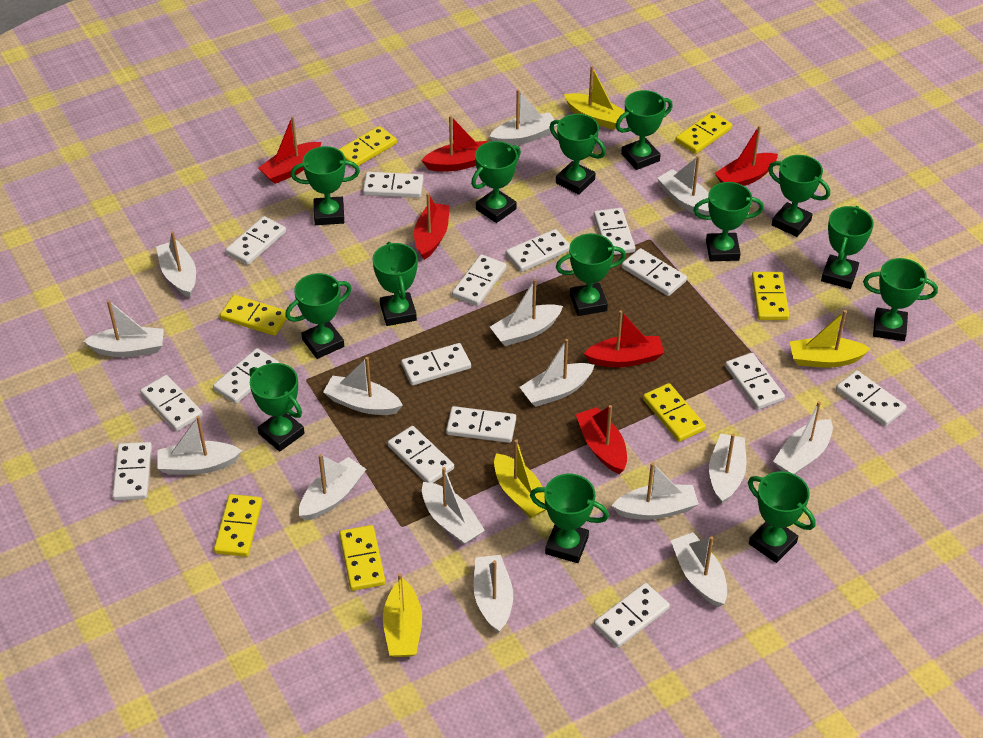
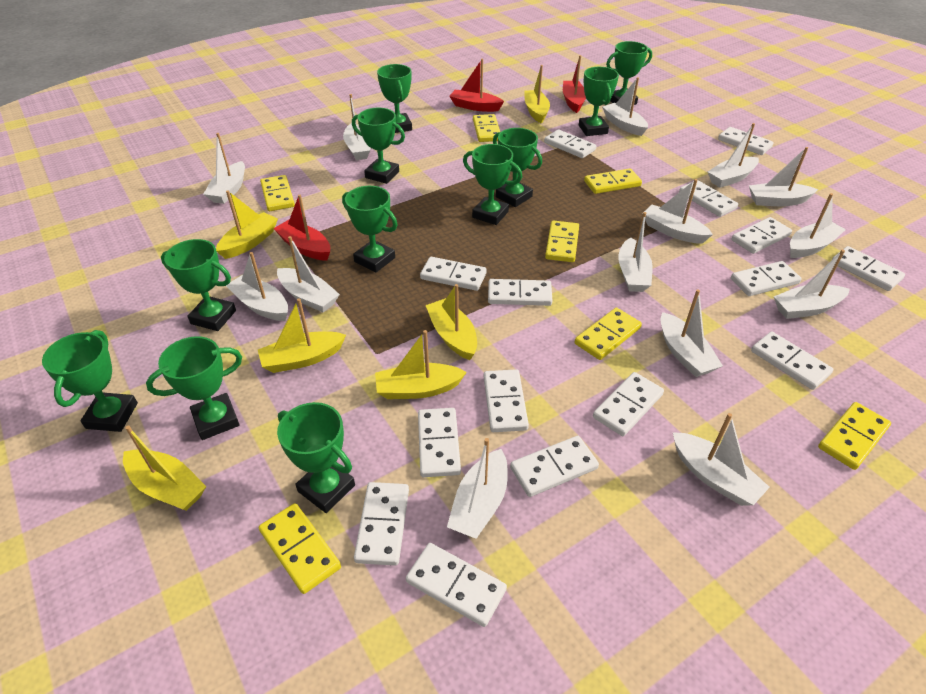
green trophy: 14 -> 11
red boat: 6 -> 3
white boat: 15 -> 14
yellow boat: 4 -> 6

